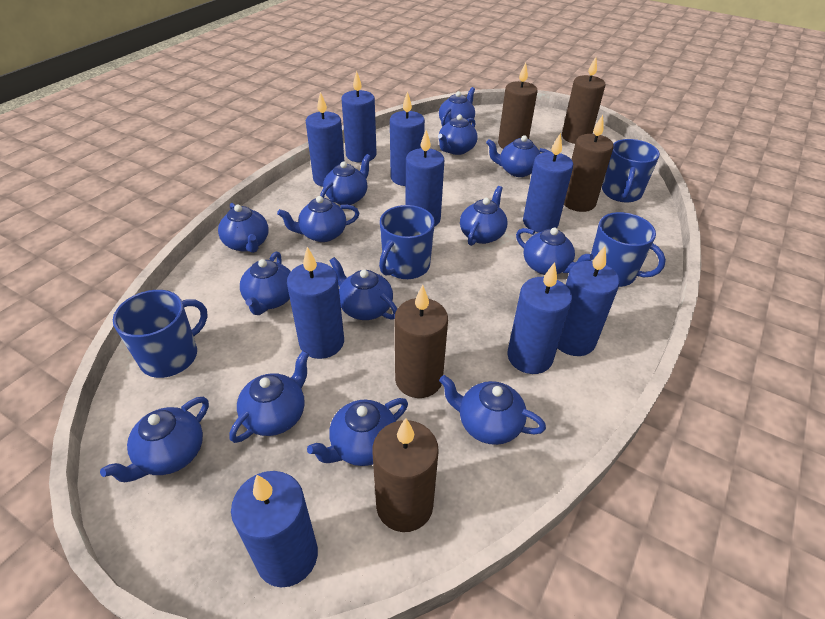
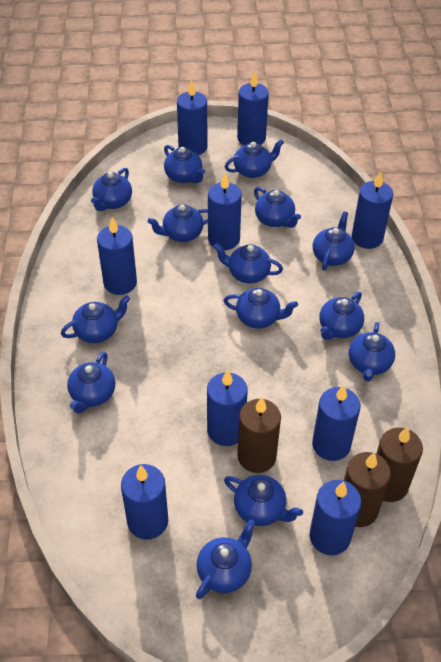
blue mug: 4 -> 0
brown candle: 5 -> 3

